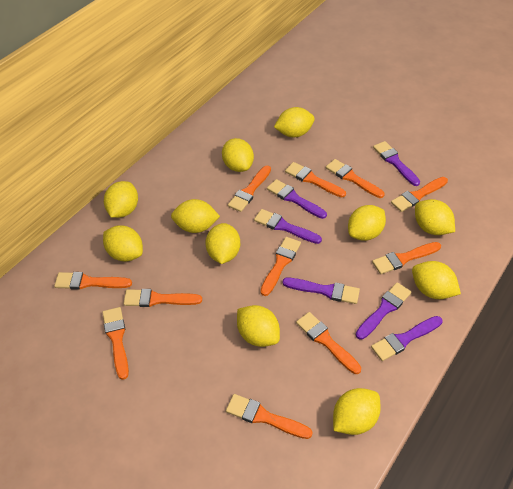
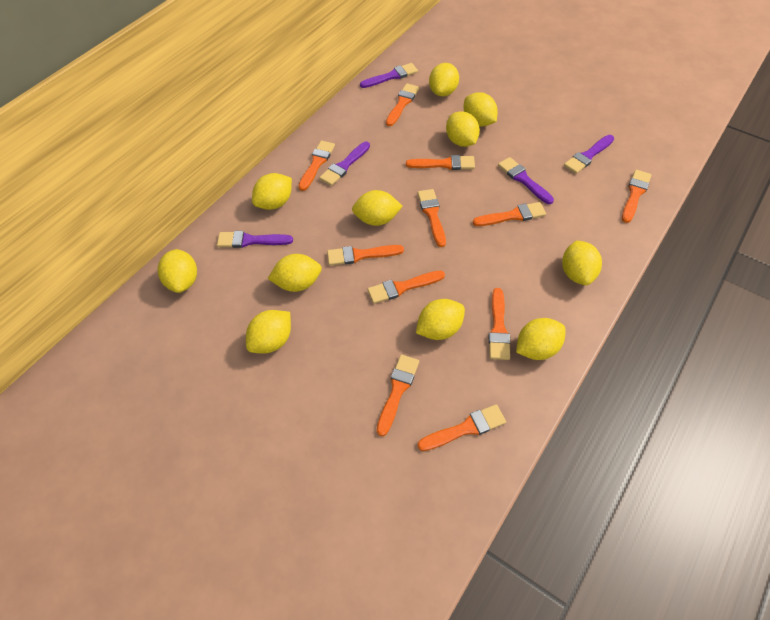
purple brush: 6 -> 5

